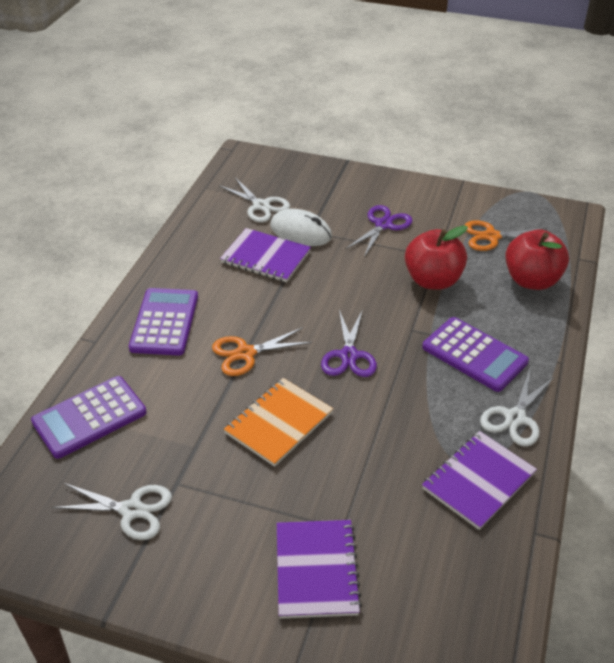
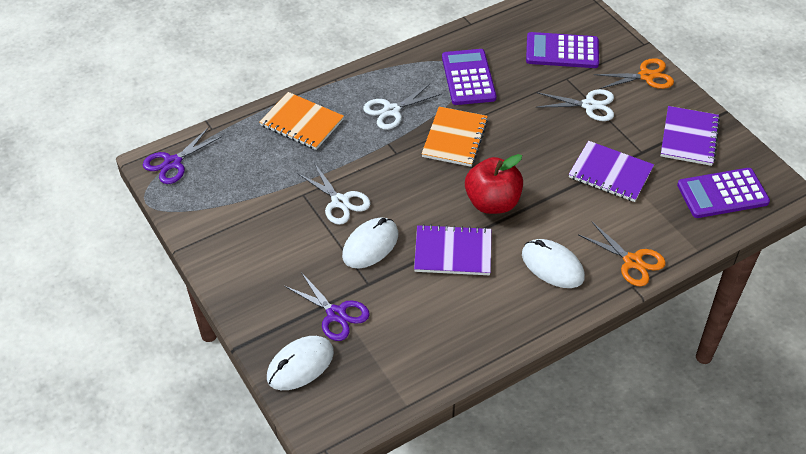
orange notebook: 1 -> 2
red apple: 2 -> 1
white mouse: 1 -> 3

